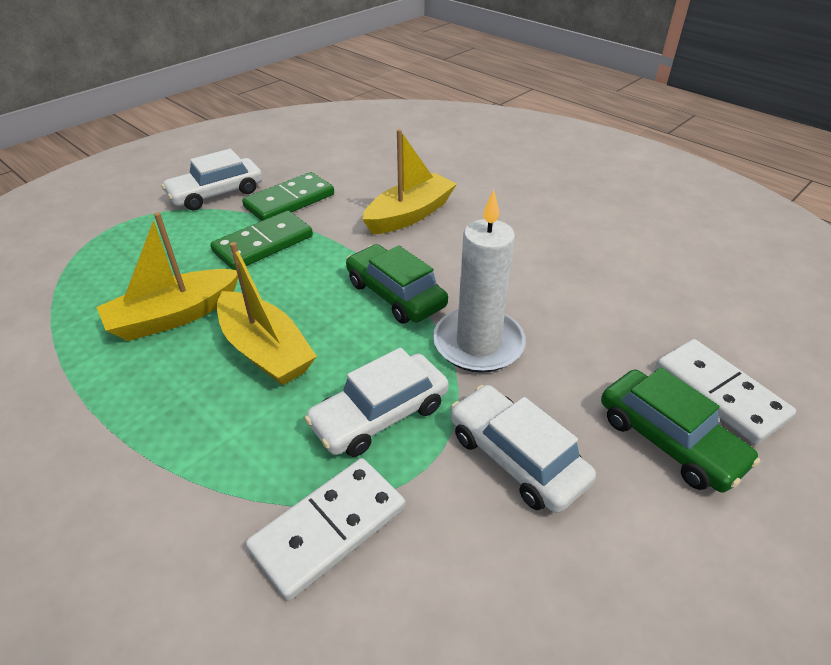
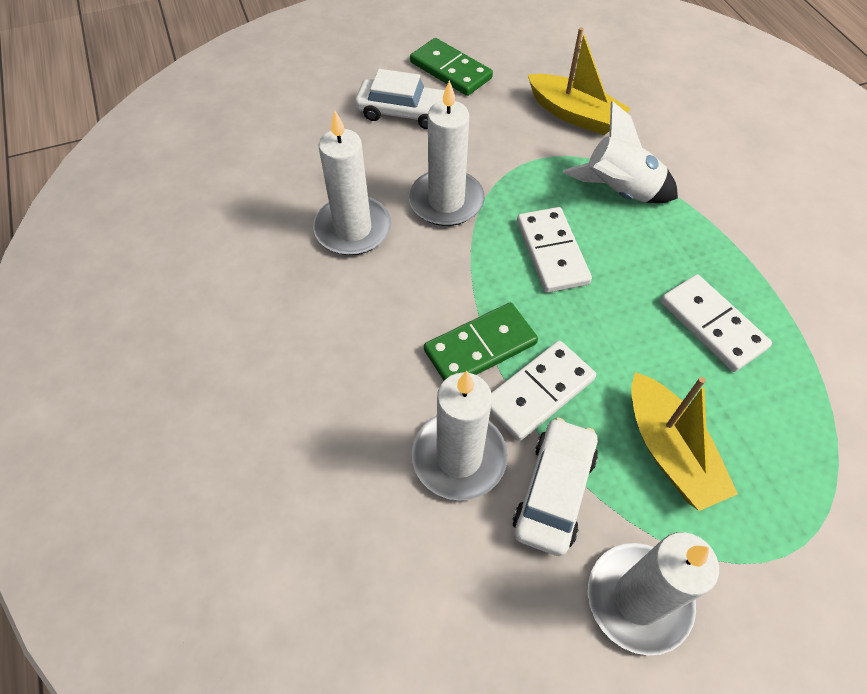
green car: 2 -> 0
white candle: 1 -> 4
white car: 3 -> 2
white domino: 2 -> 3
white rocket: 0 -> 1
yellow boat: 3 -> 2

